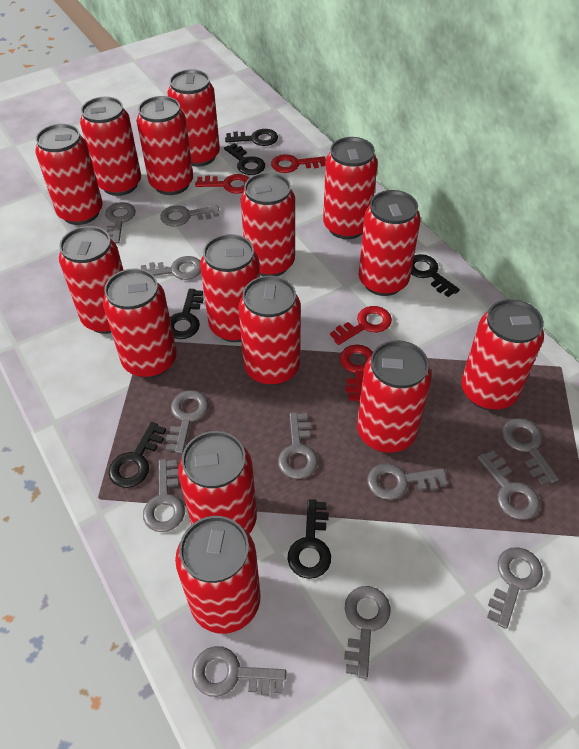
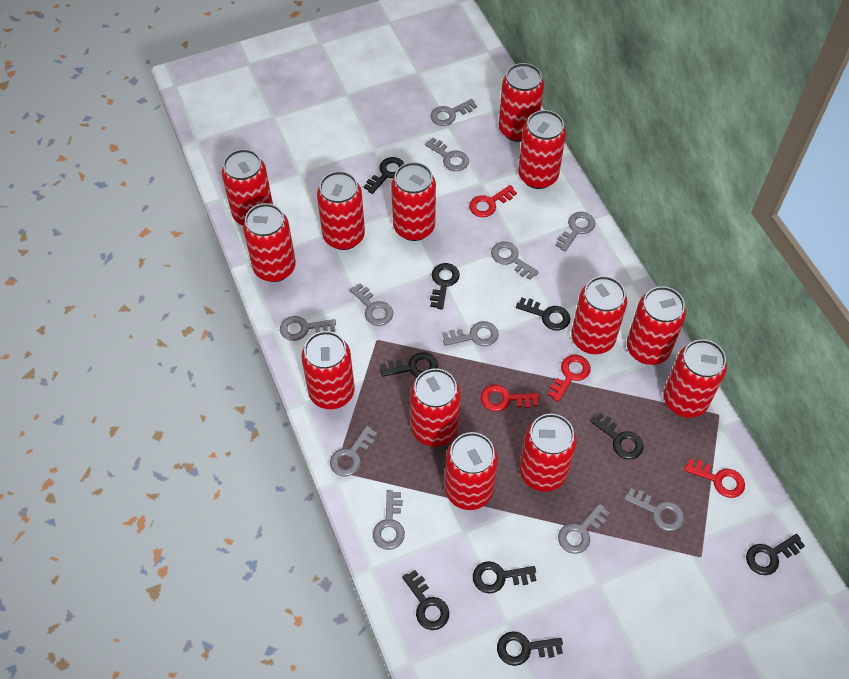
black key: 6 -> 9
grey key: 12 -> 11
red can: 15 -> 13

